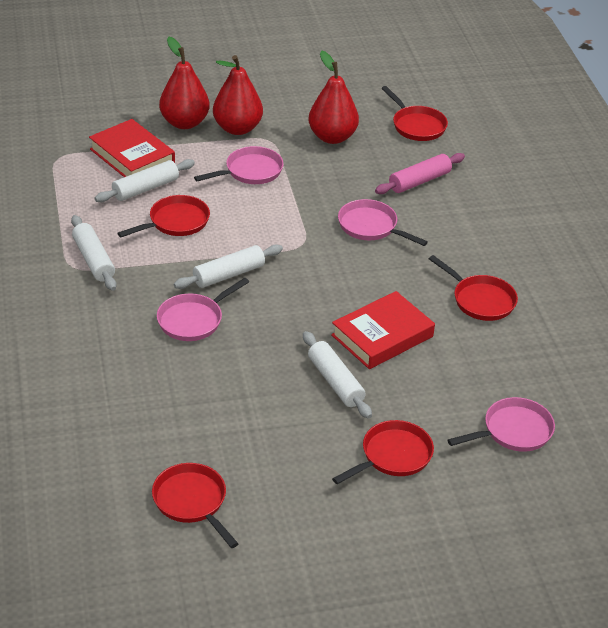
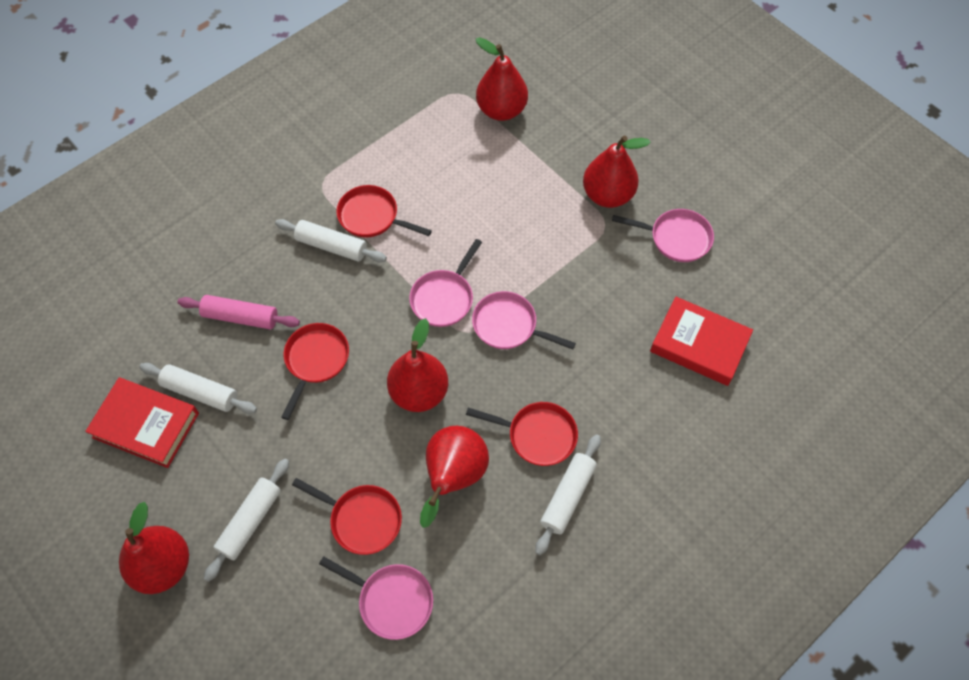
red pan: 5 -> 4
red pear: 3 -> 5

